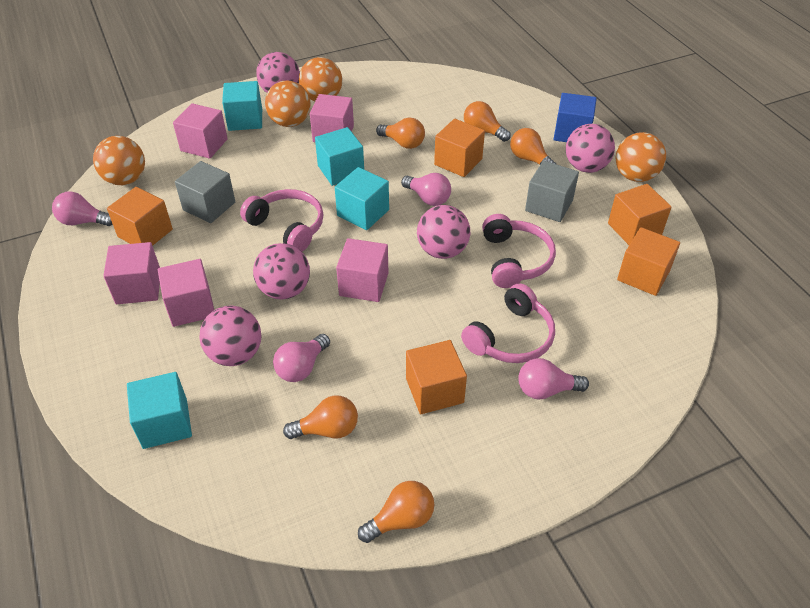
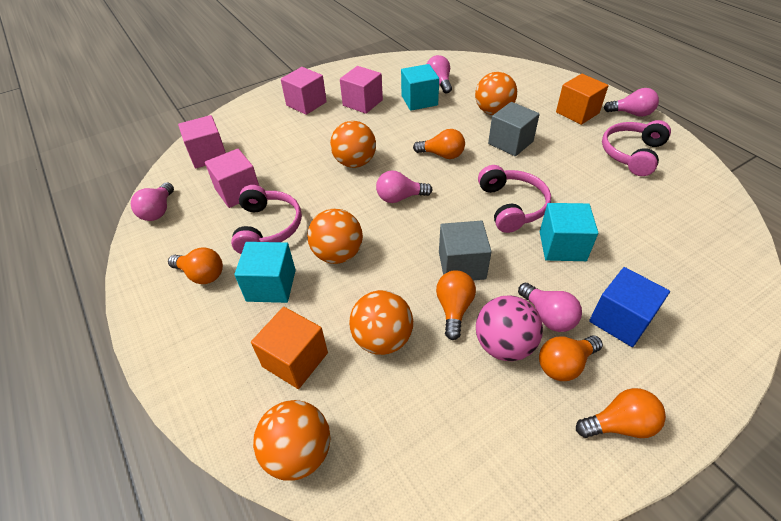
orange ball: 4 -> 5
orange cube: 5 -> 2
pink ball: 5 -> 1
pink cube: 5 -> 4
pink light bulb: 4 -> 5
turquoise cube: 4 -> 3

